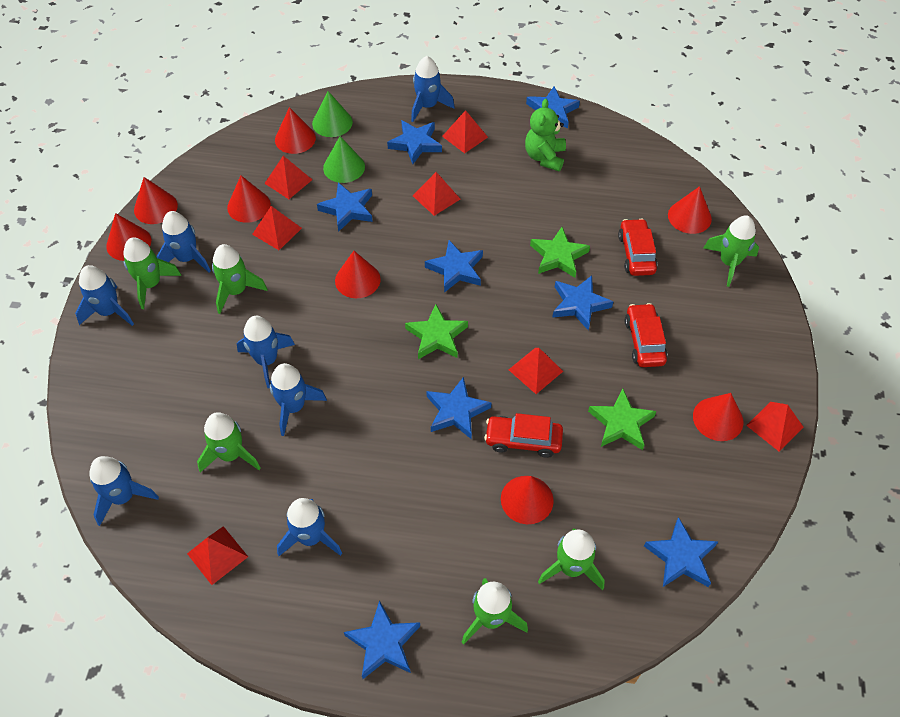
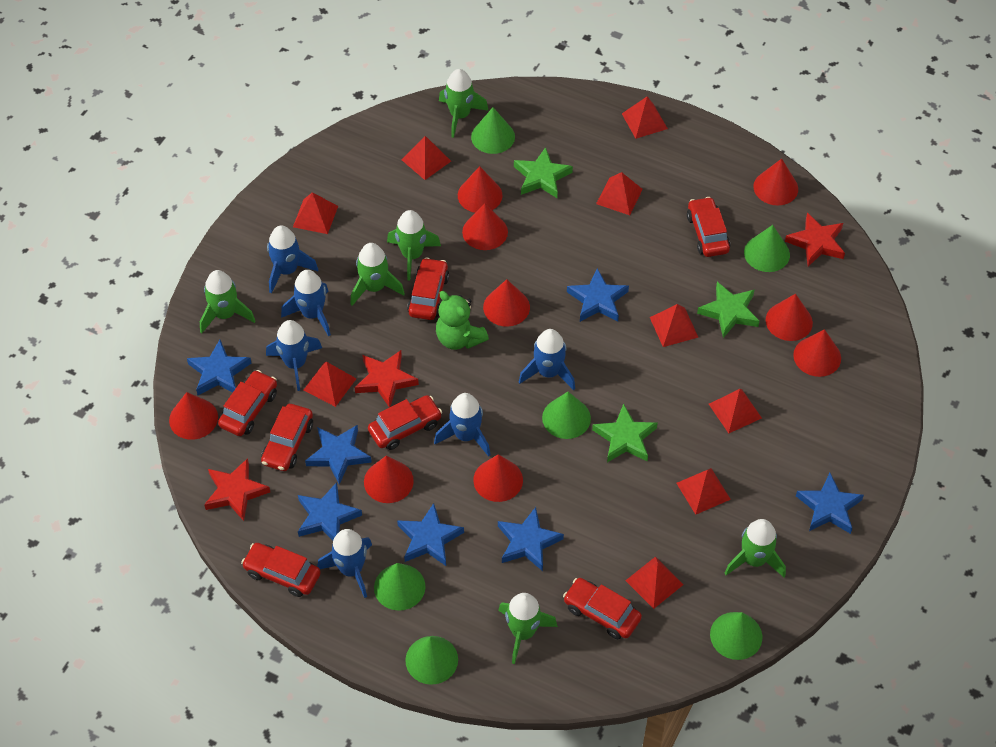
blue rocket: 7 -> 6
blue star: 8 -> 7
green cone: 2 -> 6
red car: 3 -> 7
red cone: 8 -> 9
red pyramid: 7 -> 9
red star: 0 -> 3

